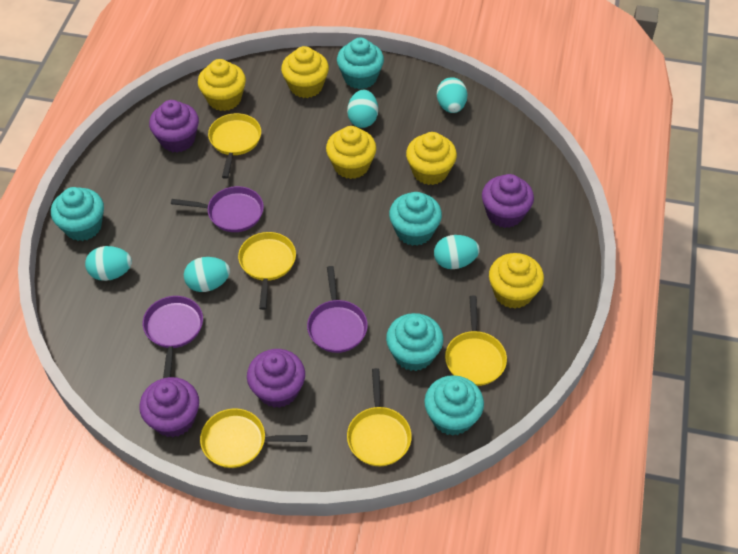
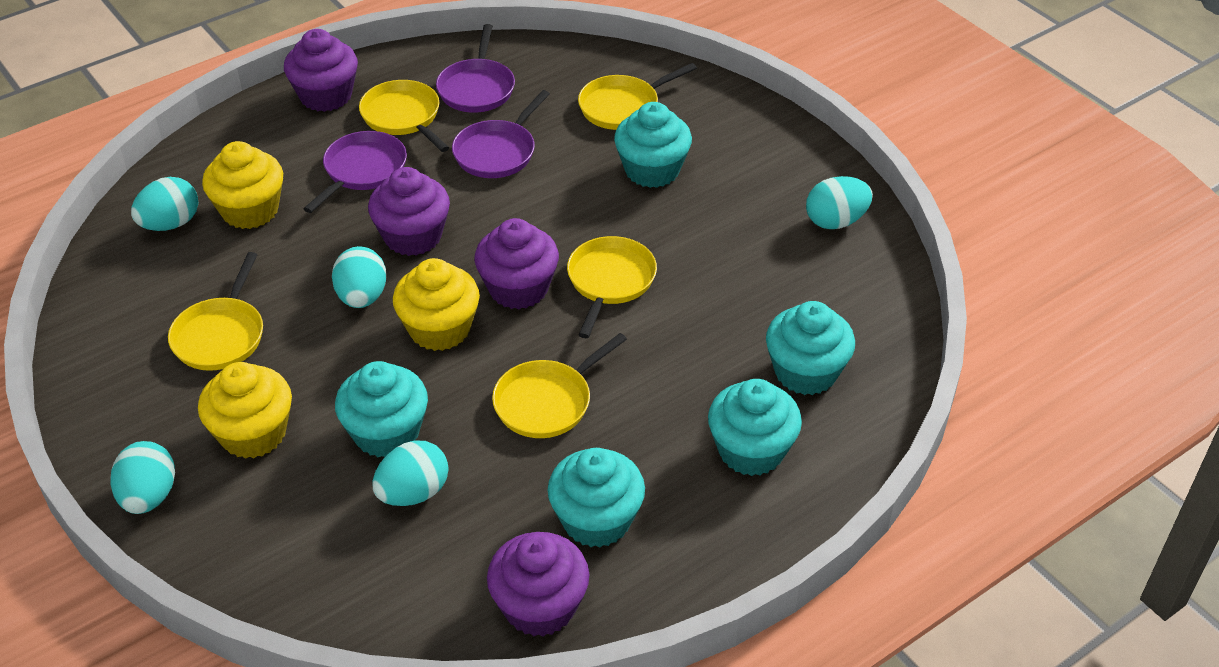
yellow cupcake: 5 -> 3

